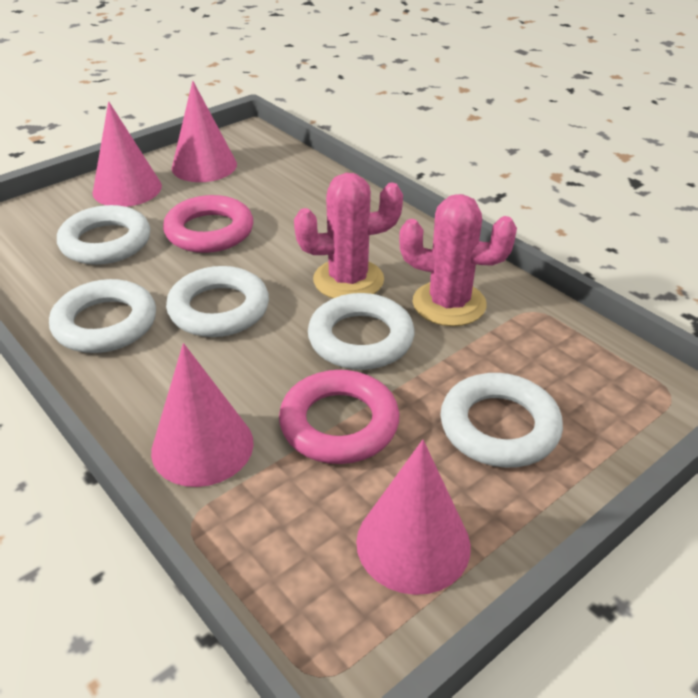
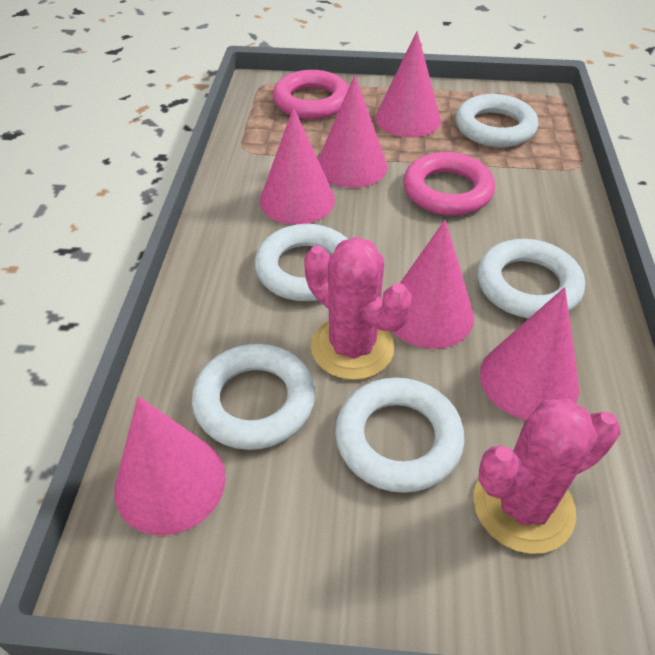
pink cone: 4 -> 6

